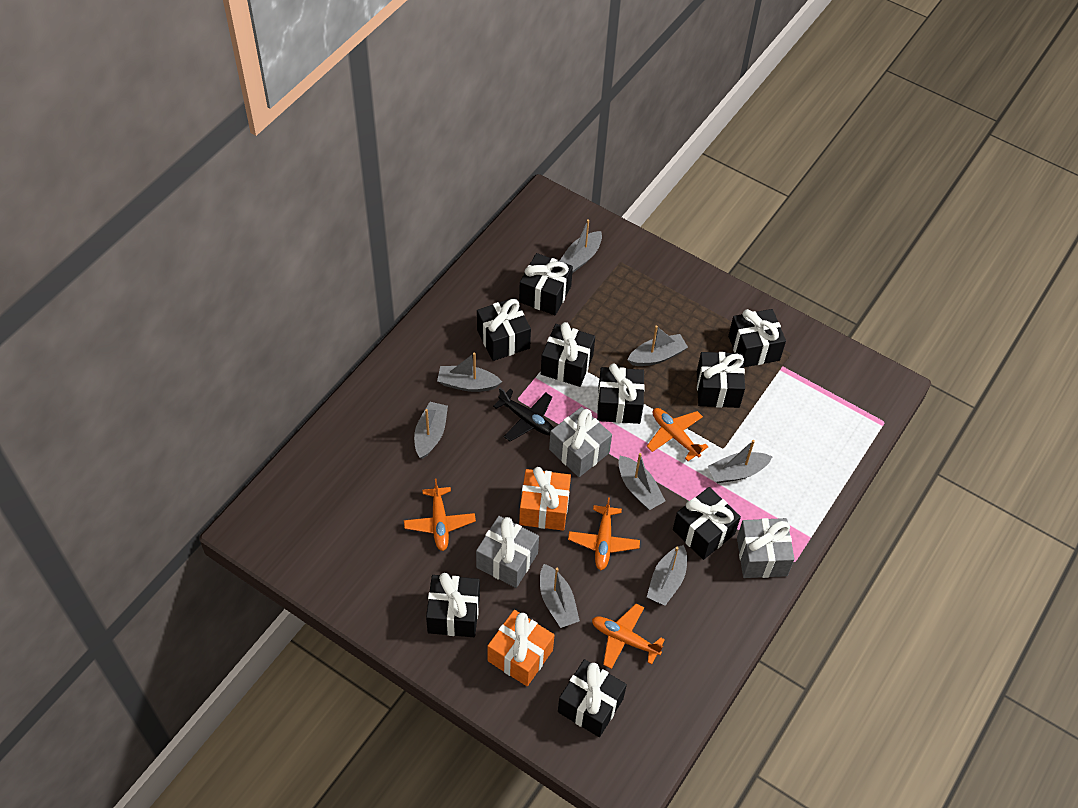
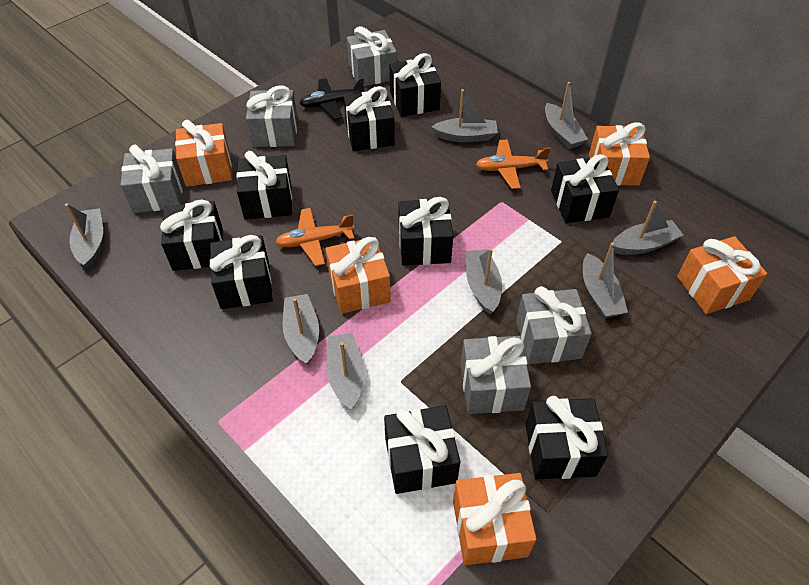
grey gift: 3 -> 5
orange gift: 2 -> 5
orange plane: 4 -> 2

